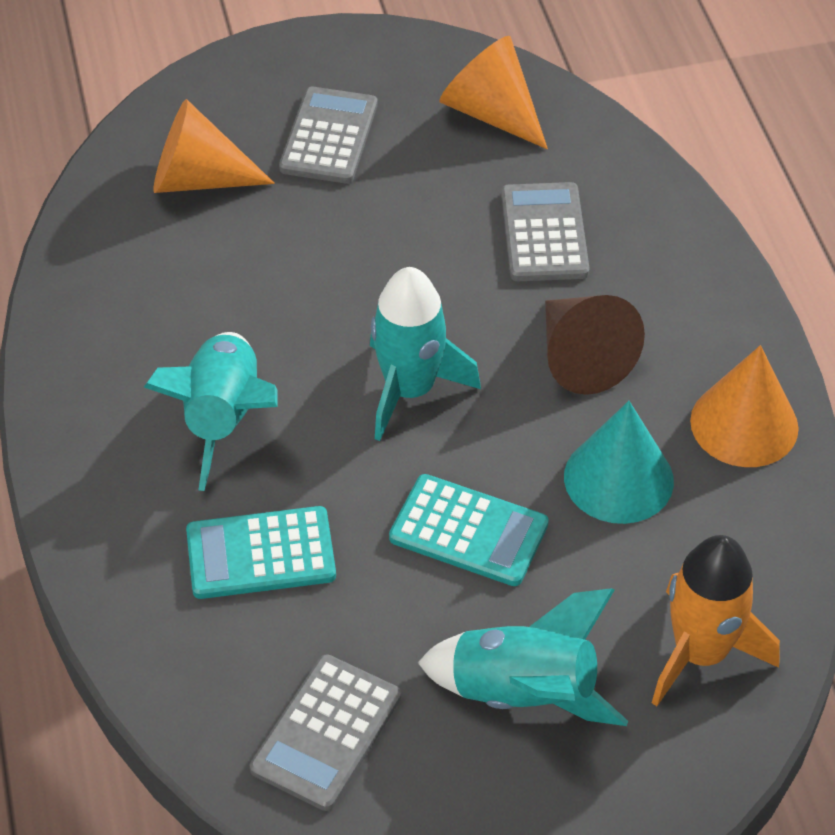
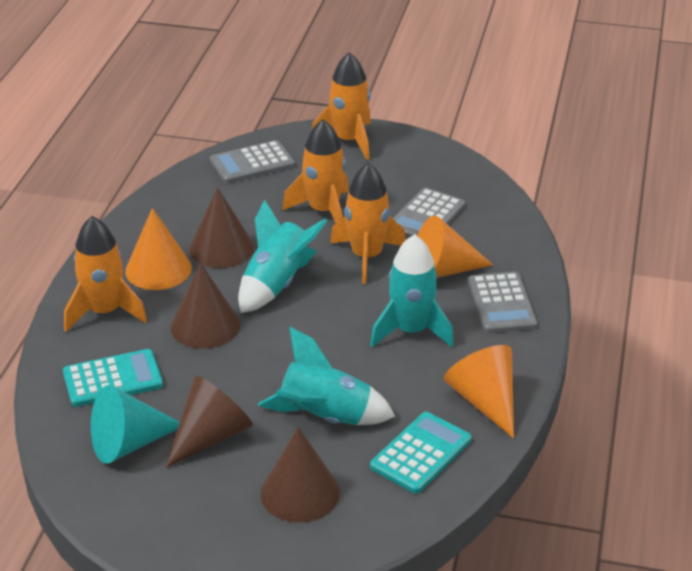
brown cone: 1 -> 4
orange rocket: 1 -> 4

